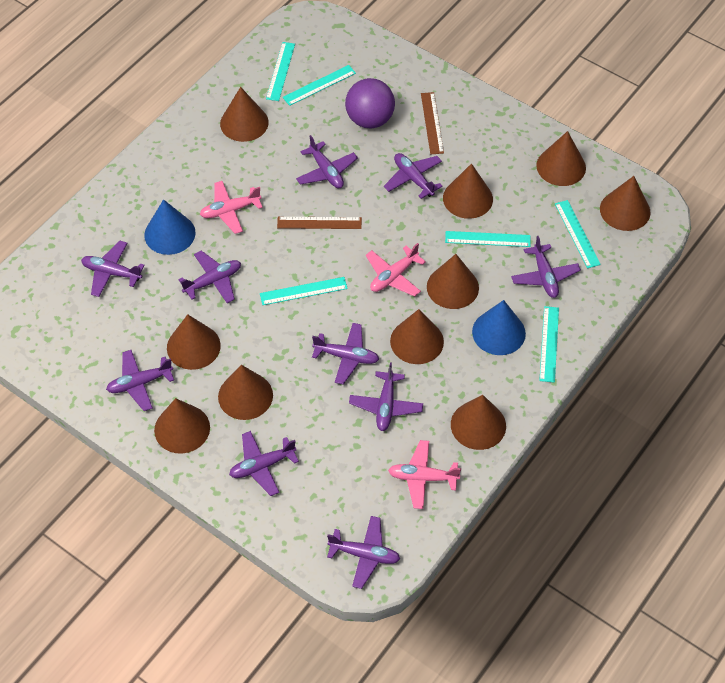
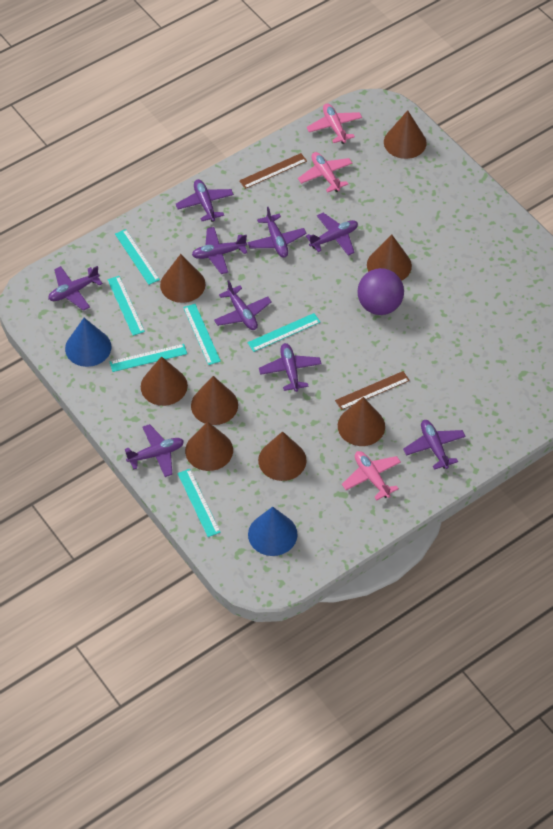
brown cone: 10 -> 8
purple plane: 10 -> 9

